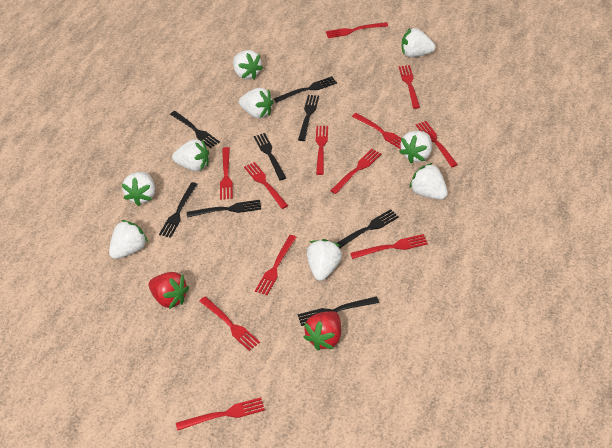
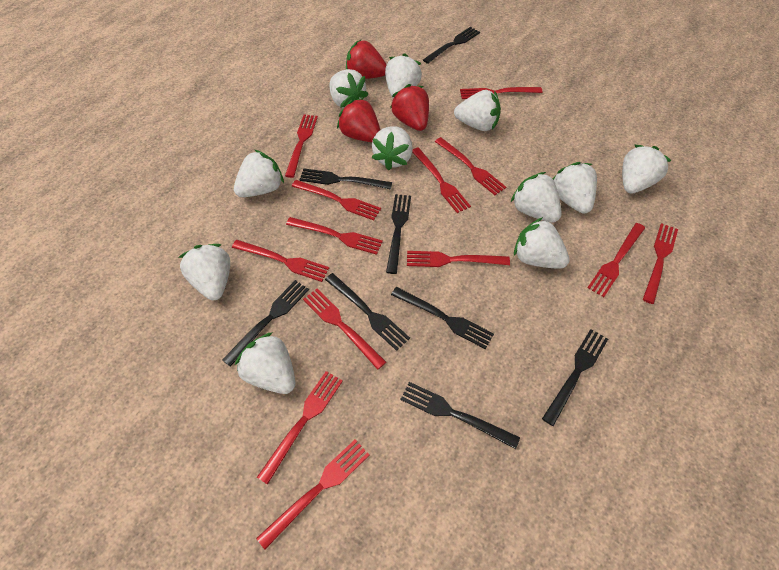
red fork: 12 -> 13
red strawberry: 2 -> 3
white strawberry: 9 -> 11

